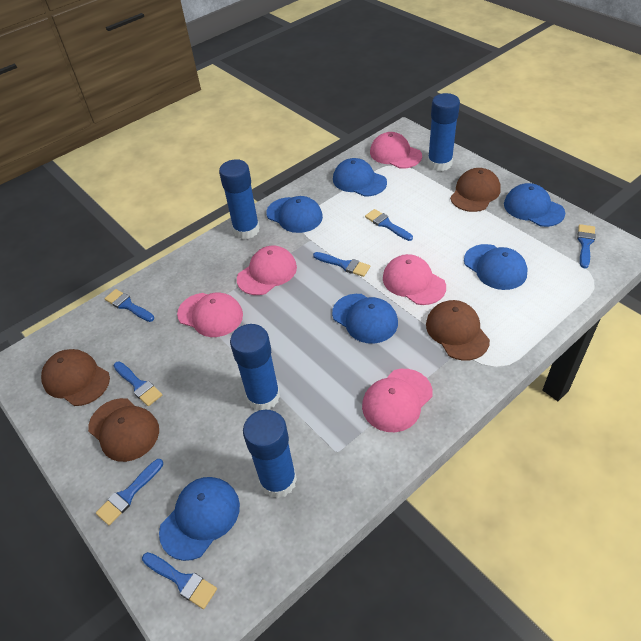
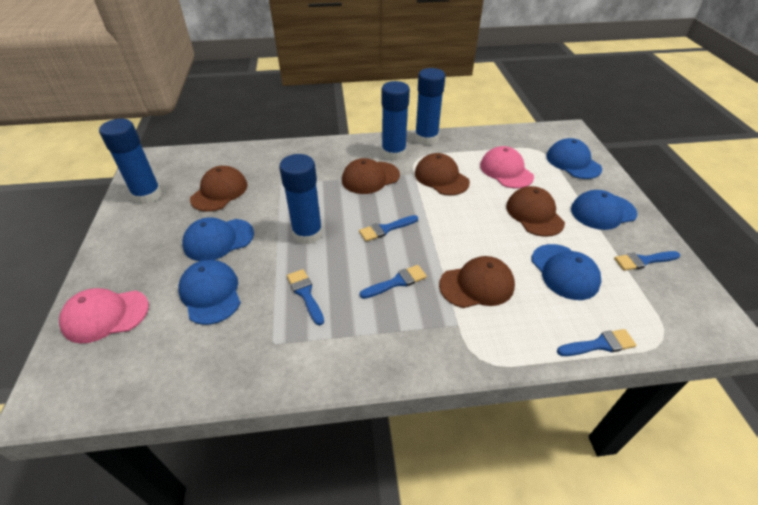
blue brush: 7 -> 5
blue cap: 6 -> 5
brown cap: 4 -> 5
pink cap: 5 -> 2

